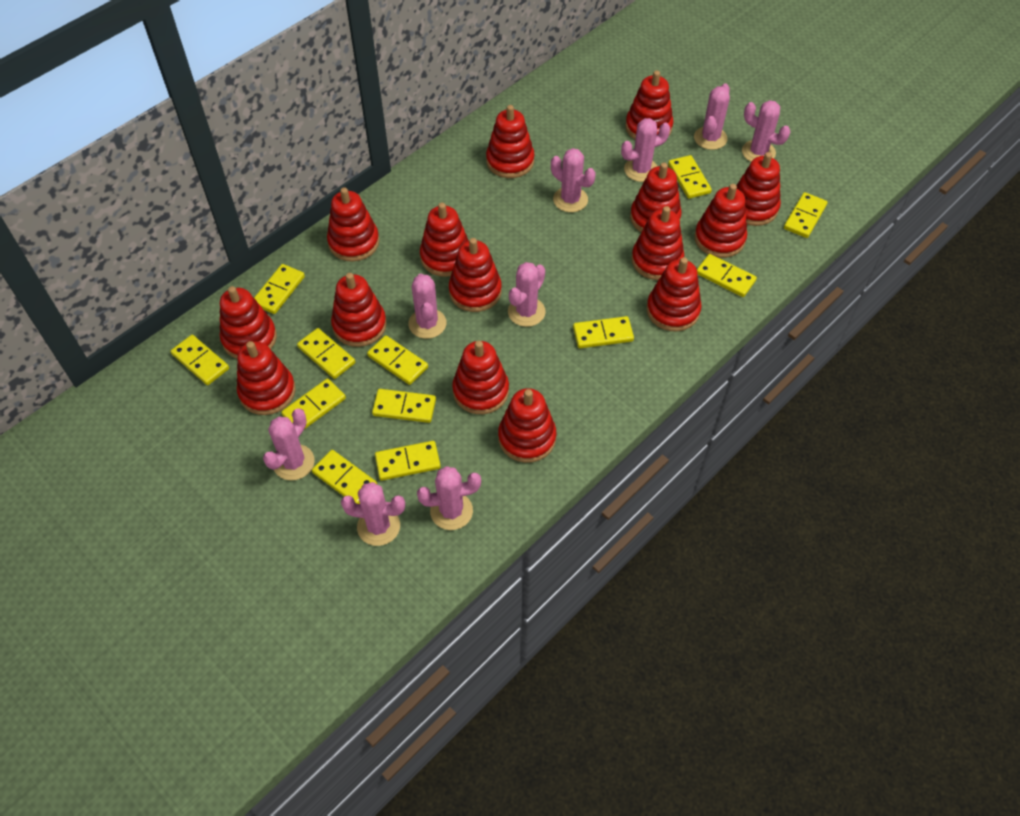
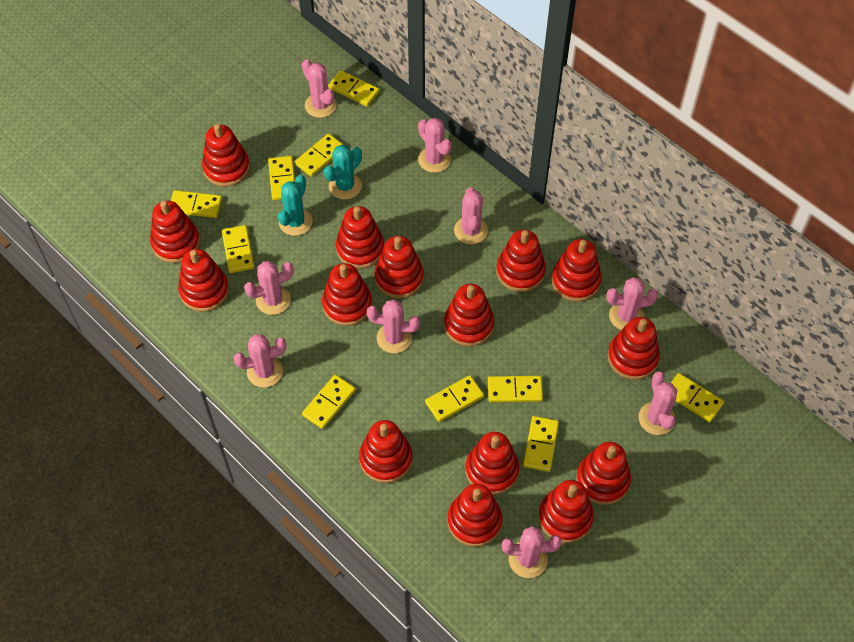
turquoise cactus: 0 -> 2
yellow domino: 12 -> 10

